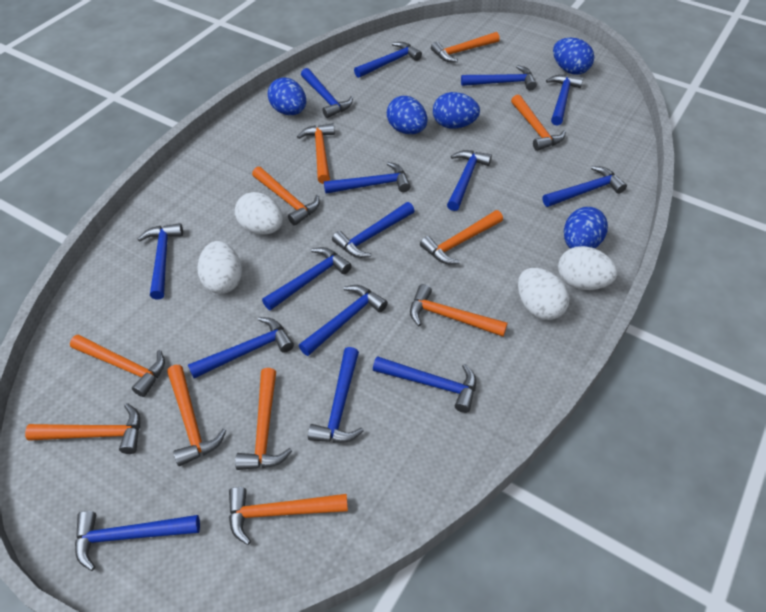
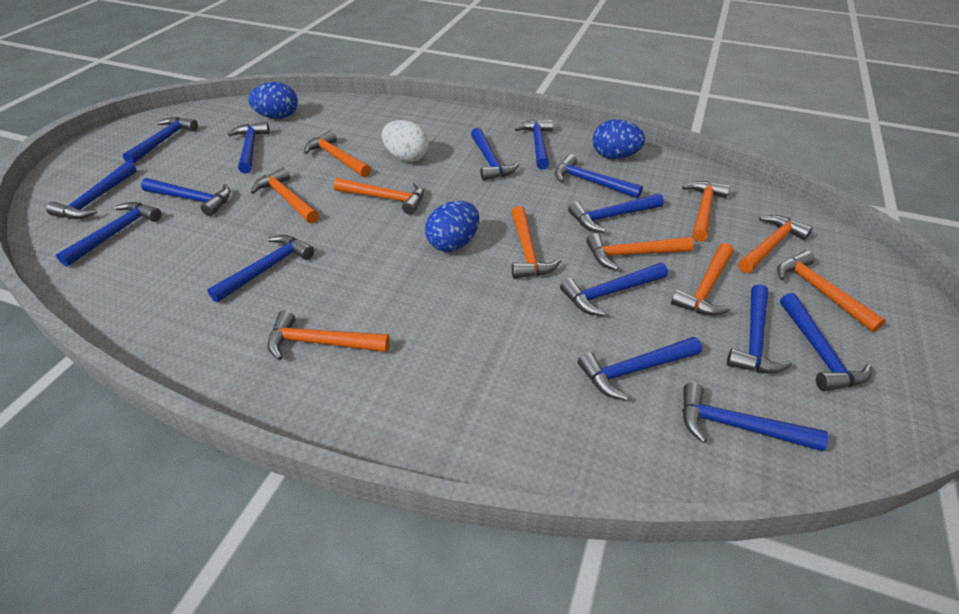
blue egg: 5 -> 3
orange hammer: 11 -> 10
white egg: 4 -> 1

